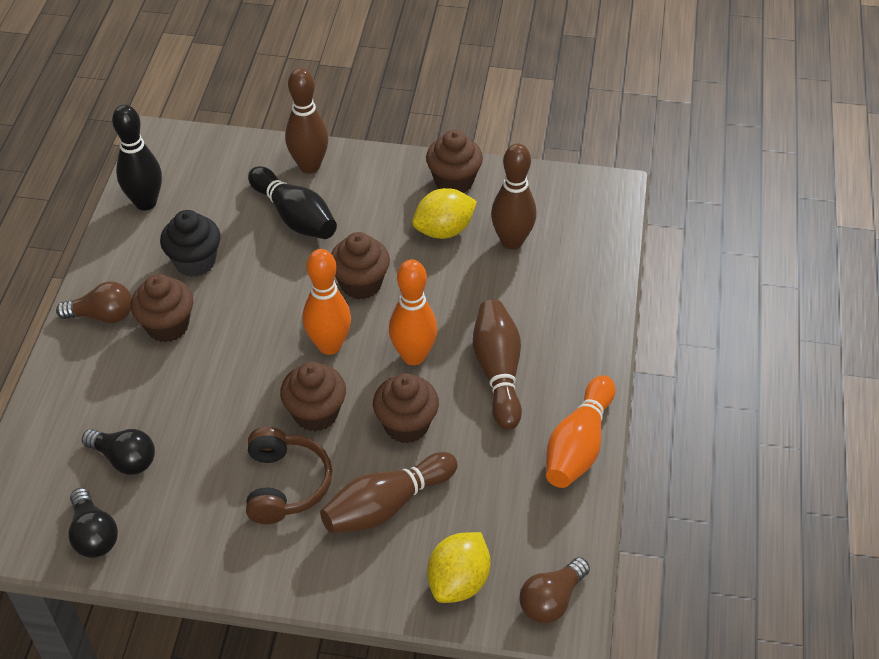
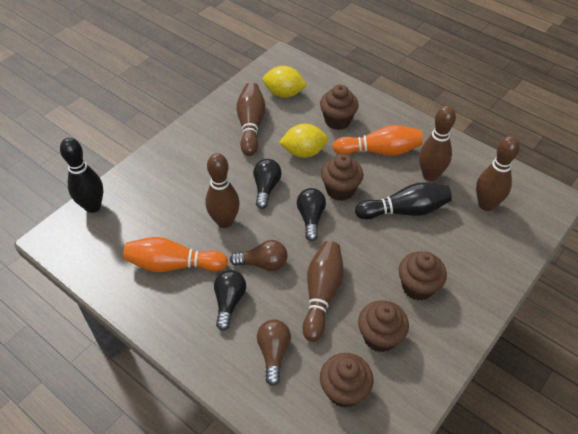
black cupcake: 1 -> 0
black light bulb: 2 -> 3
brown bowling pin: 4 -> 5
brown headphones: 1 -> 0
orange bowling pin: 3 -> 2

